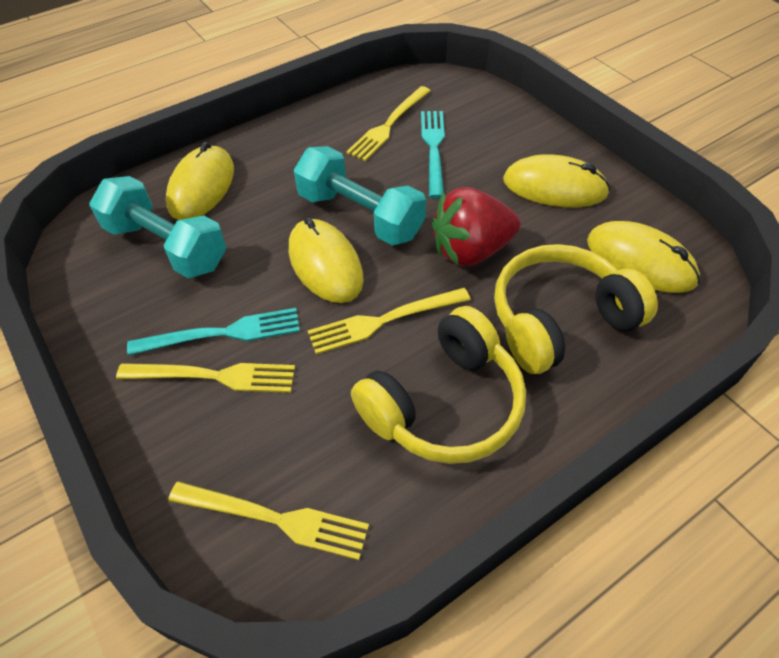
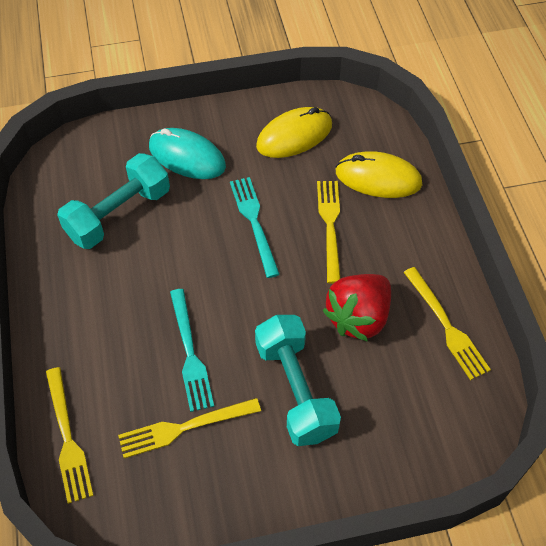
turquoise mouse: 0 -> 1
yellow headphones: 2 -> 0
yellow mouse: 4 -> 2

